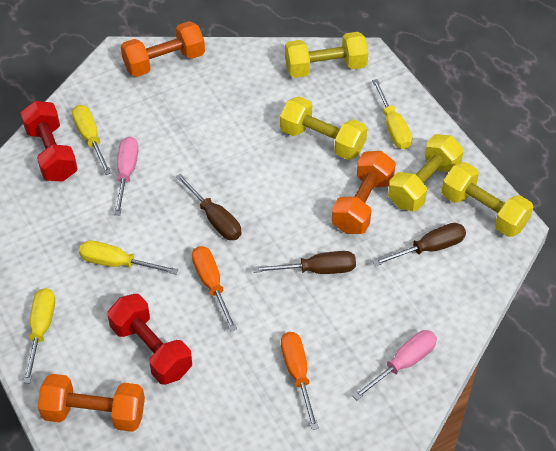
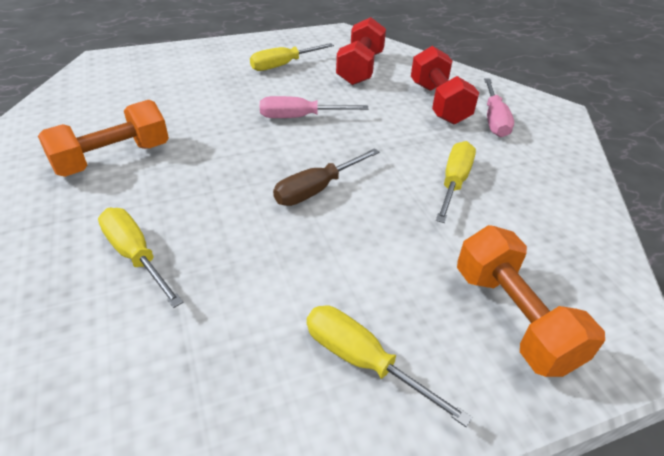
brown screwdriver: 3 -> 1
orange dumbbell: 3 -> 2
orange screwdriver: 2 -> 0
yellow dumbbell: 4 -> 0

